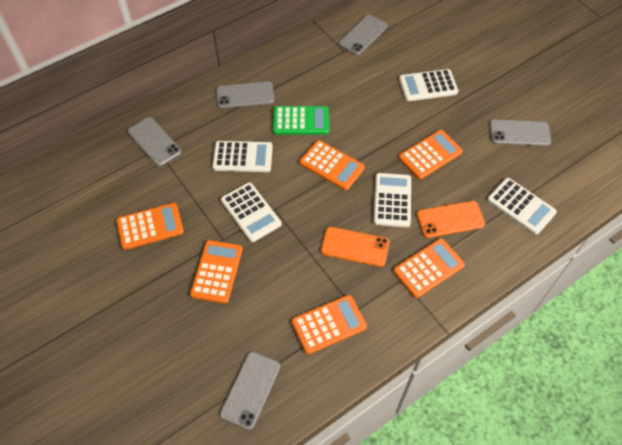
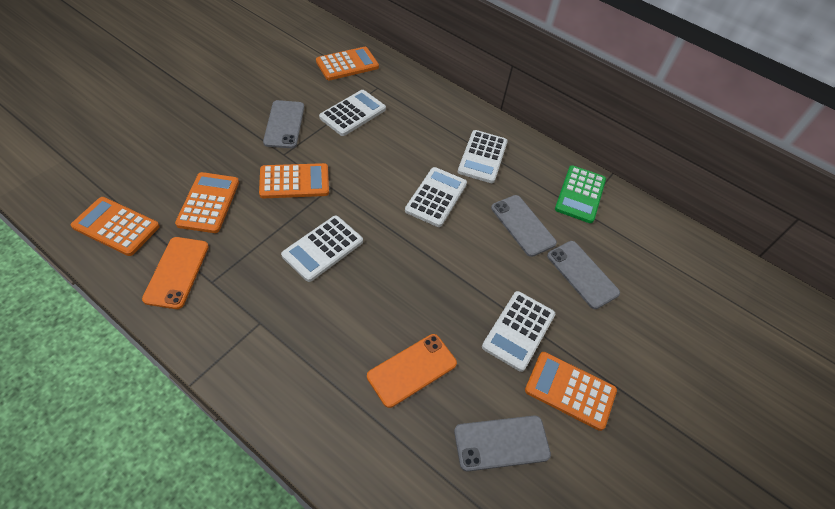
grey phone: 5 -> 4
orange calculator: 6 -> 5

